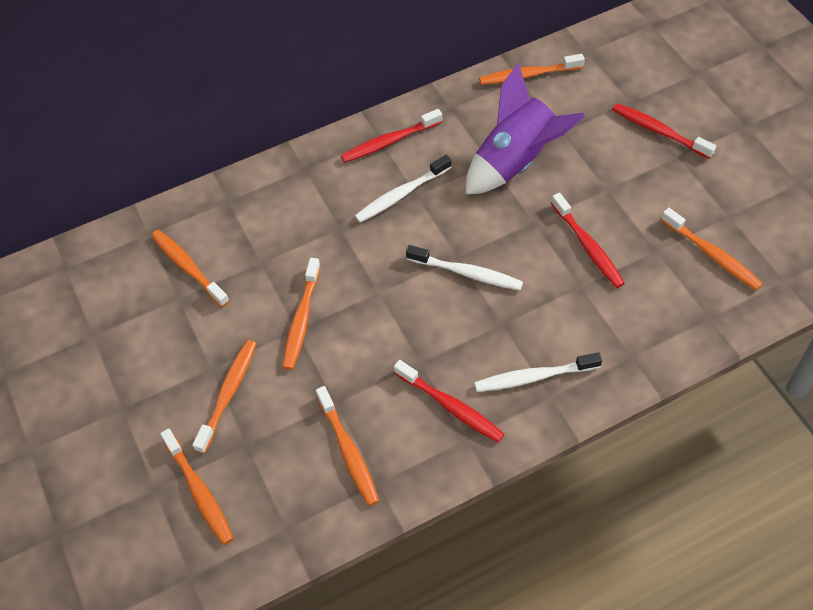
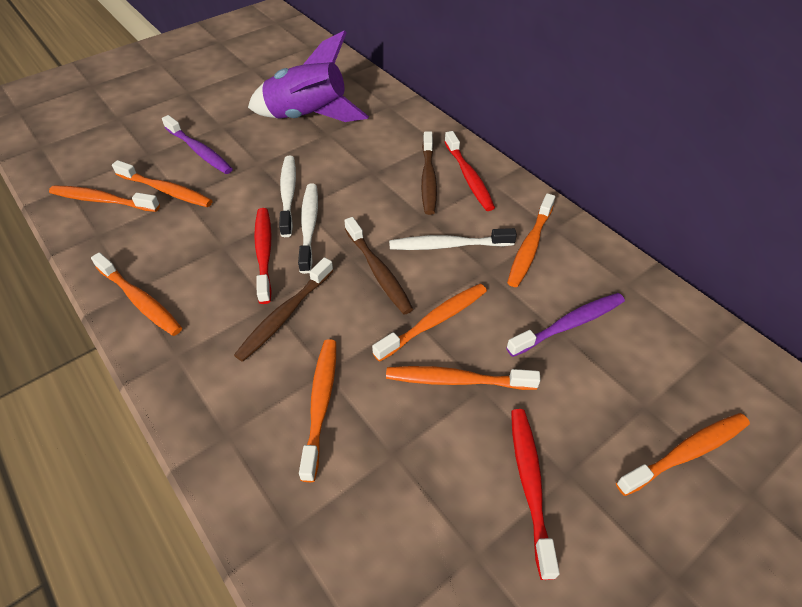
brown toothbrush: 0 -> 3
orange toothbrush: 7 -> 8
purple toothbrush: 0 -> 2
red toothbrush: 4 -> 3

